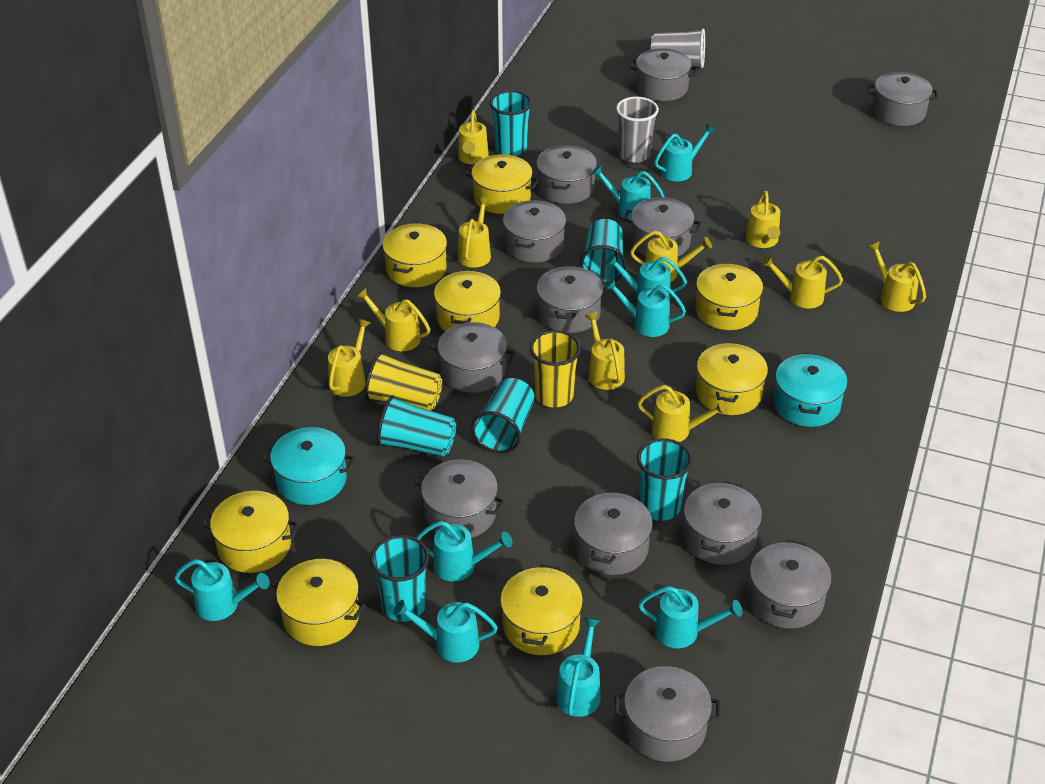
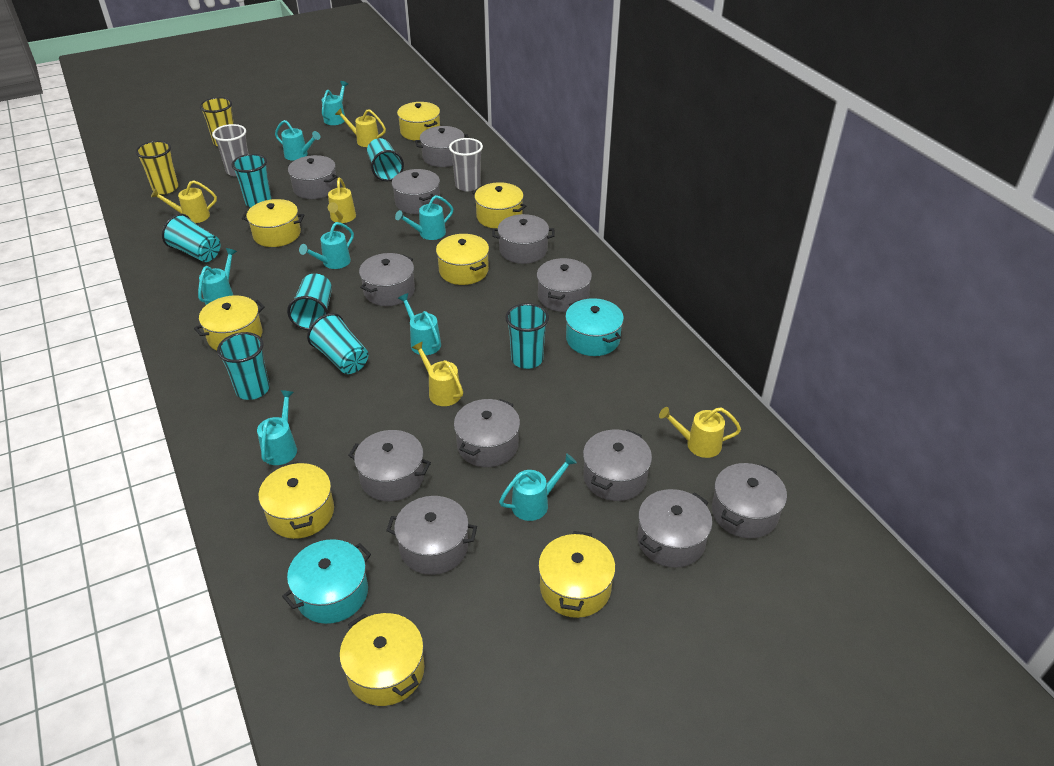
turquoise cup: 6 -> 7
turquoise watering can: 9 -> 8
yellow watering can: 10 -> 5

